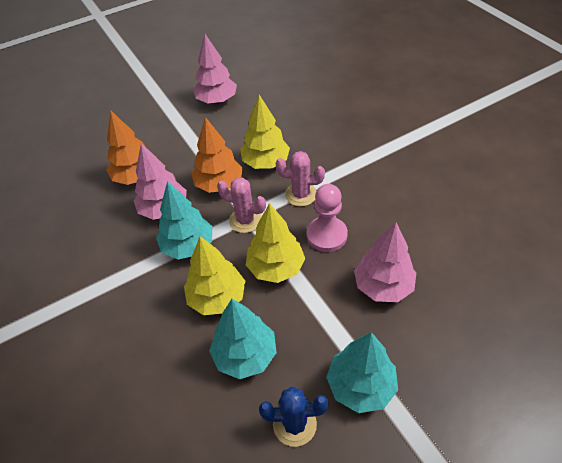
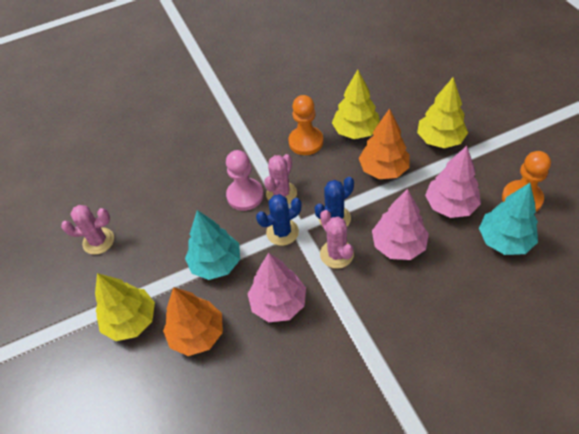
blue cactus: 1 -> 2
orange pawn: 0 -> 2
pink cactus: 2 -> 3
turquoise tree: 3 -> 2

